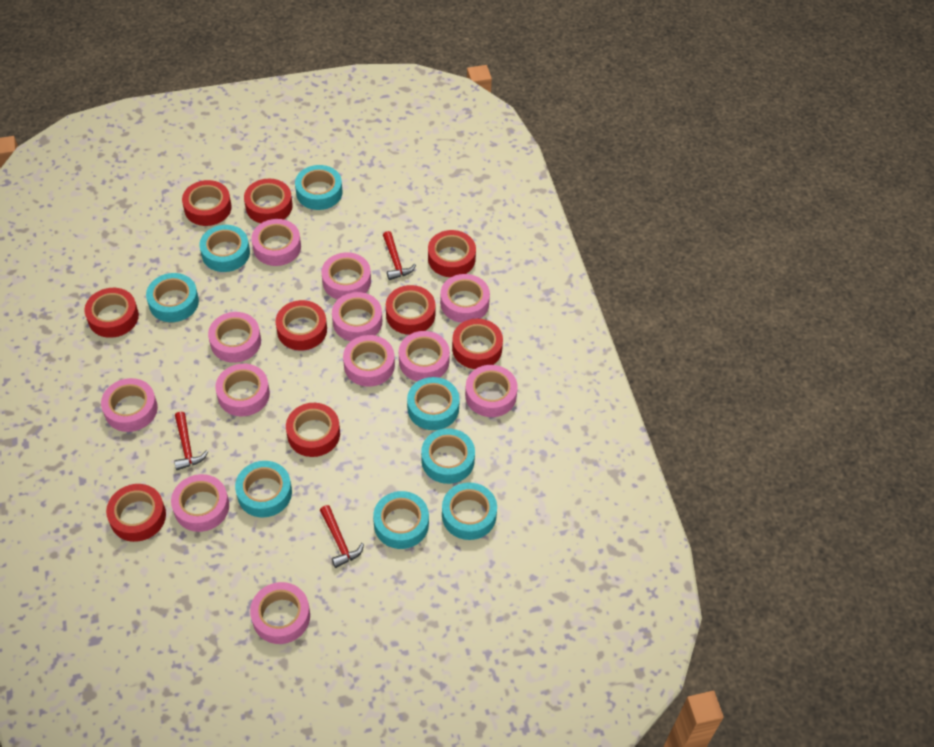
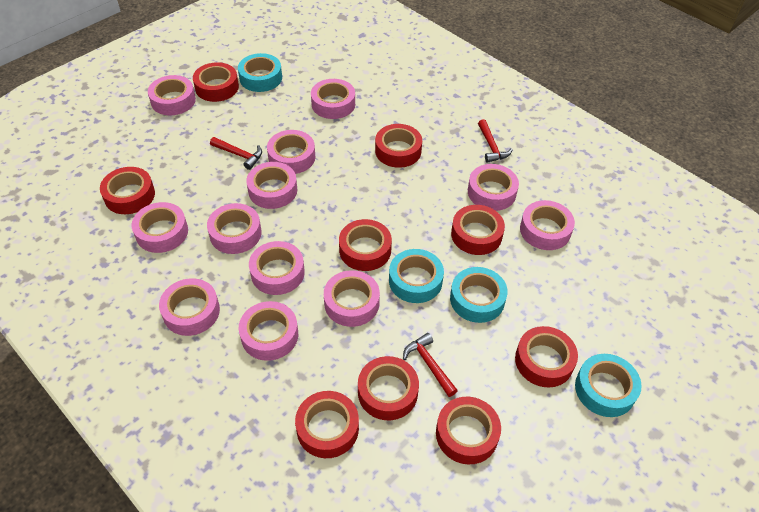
turquoise tape: 8 -> 4

